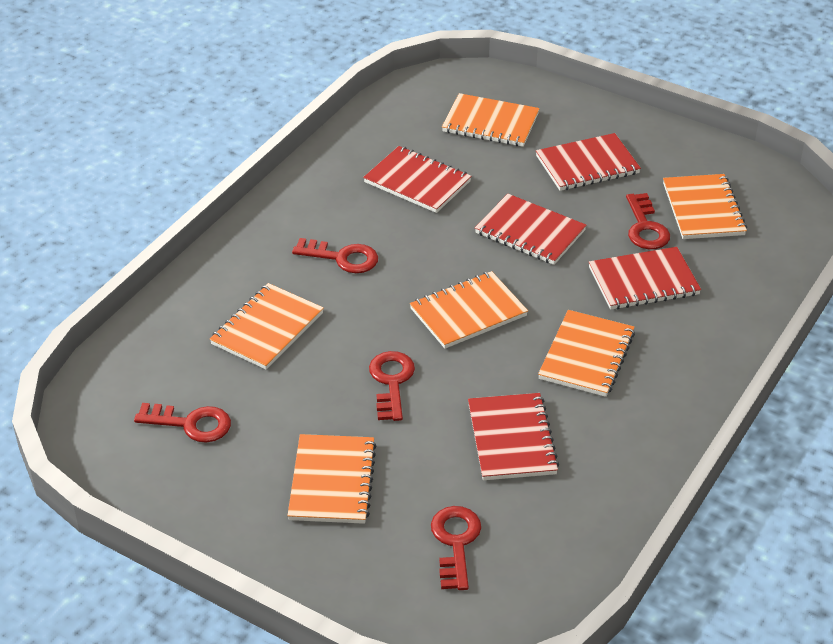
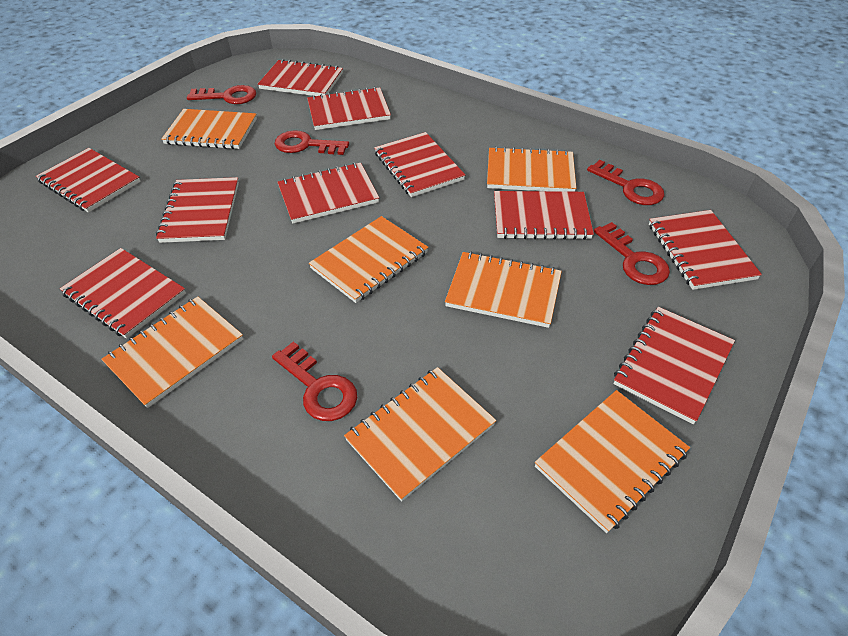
orange notebook: 6 -> 7
red notebook: 5 -> 10

